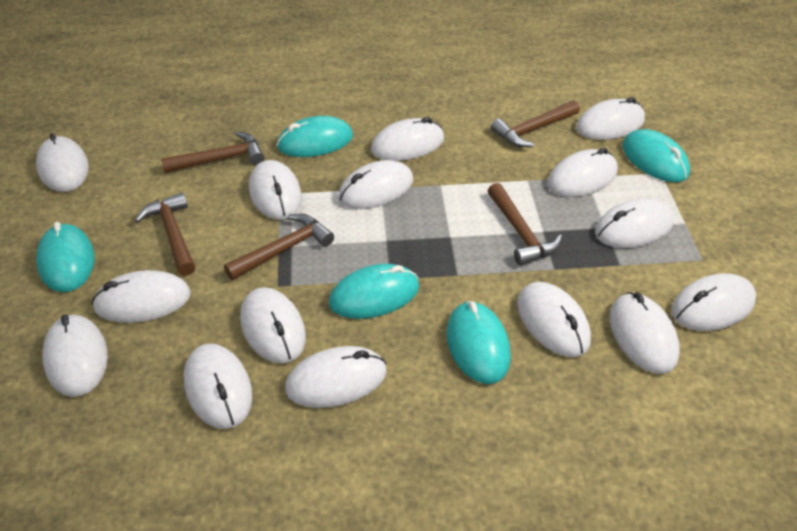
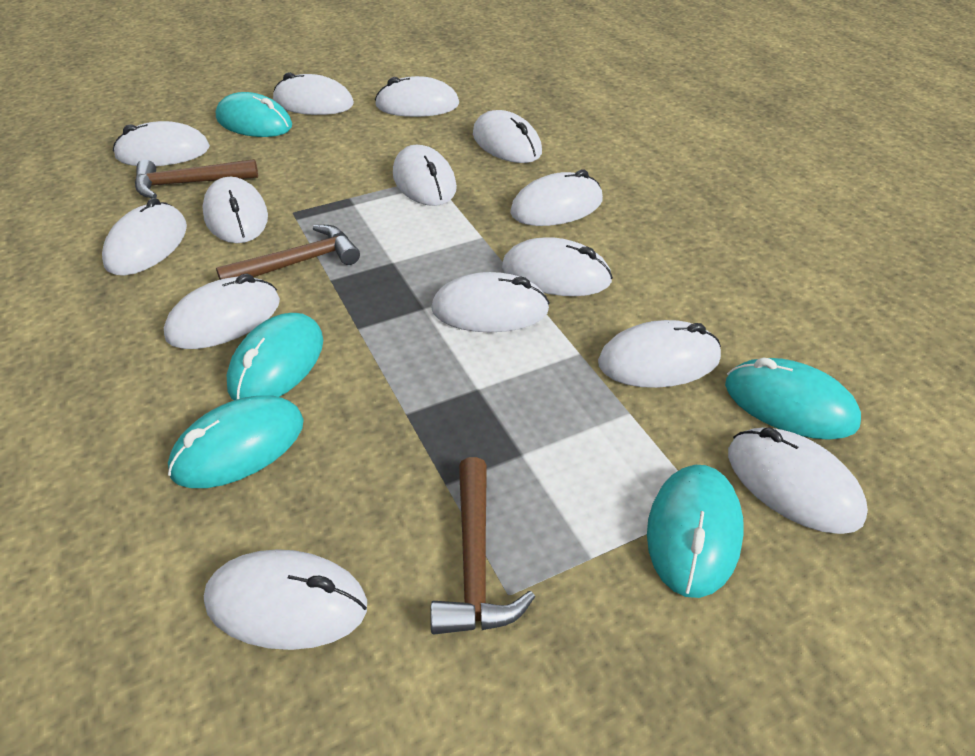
brown hammer: 5 -> 3
white mouse: 15 -> 14

